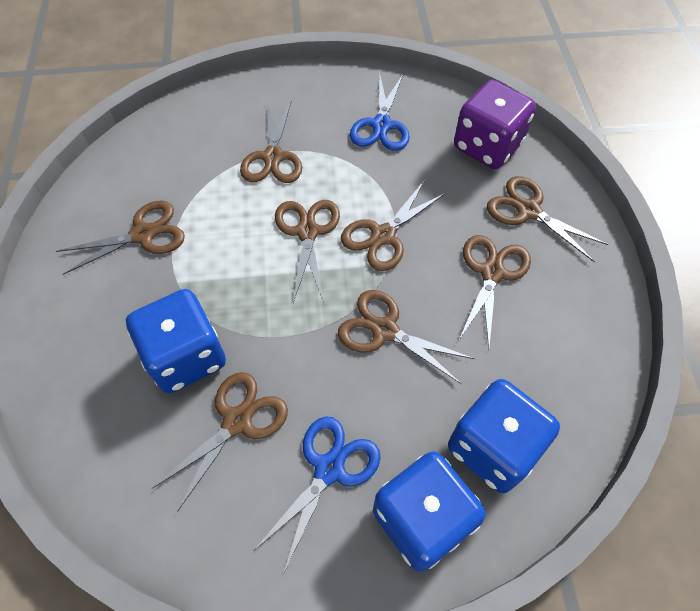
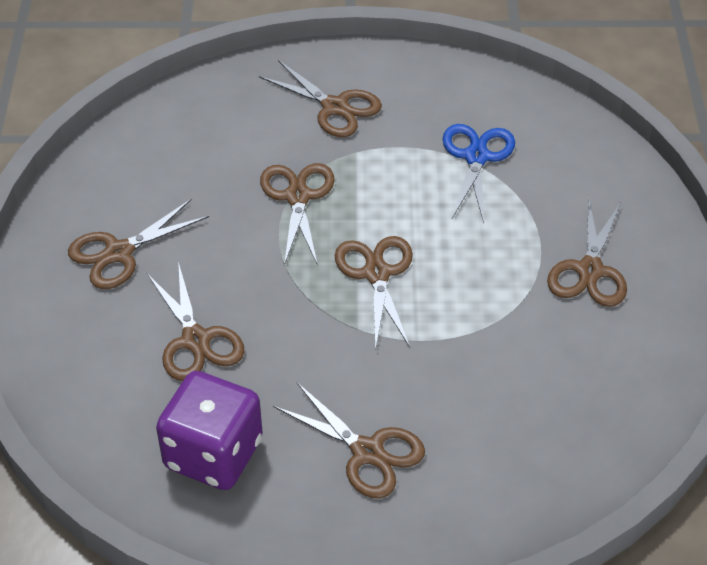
blue dice: 3 -> 0
blue scissors: 2 -> 1
brown scissors: 8 -> 7

